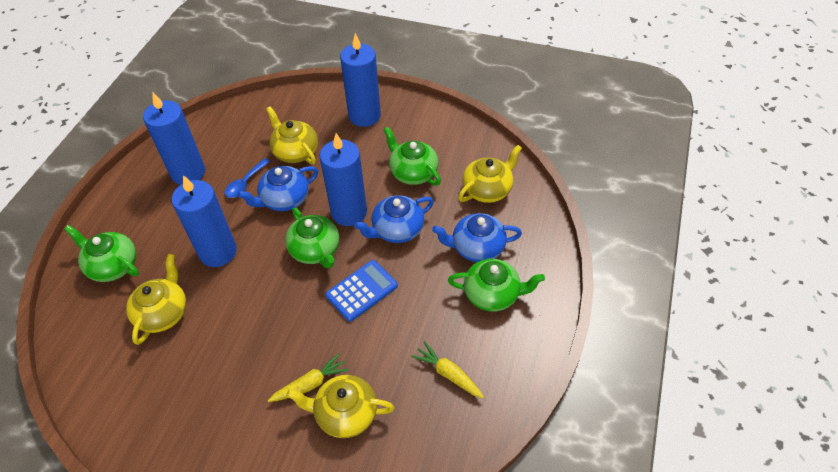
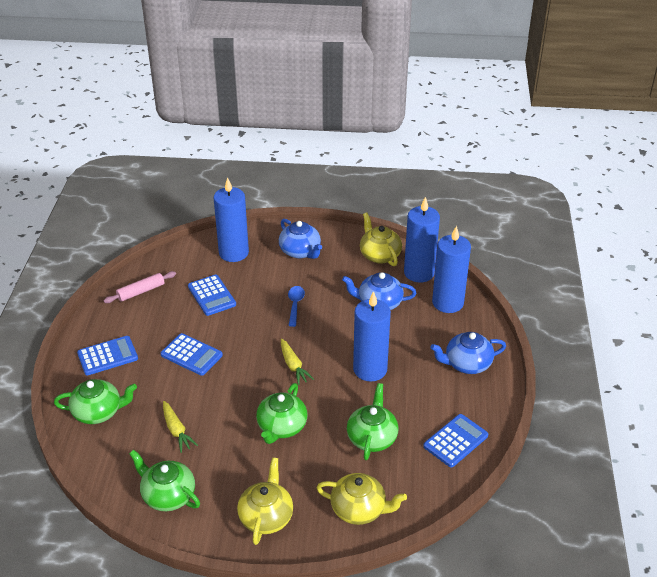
blue calculator: 1 -> 4
pink rolling pin: 0 -> 1
yellow teapot: 4 -> 3

